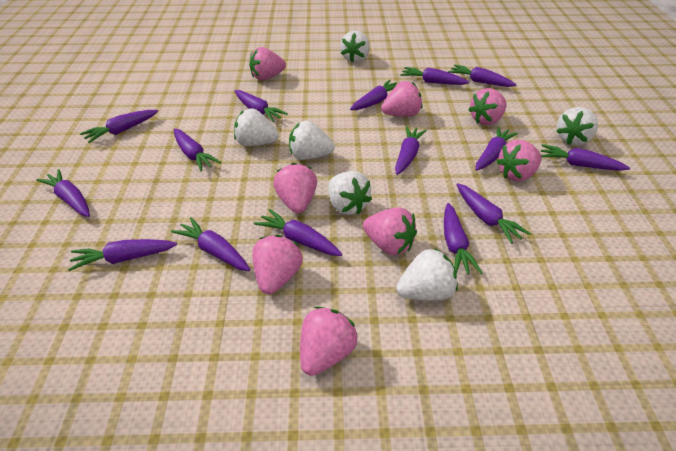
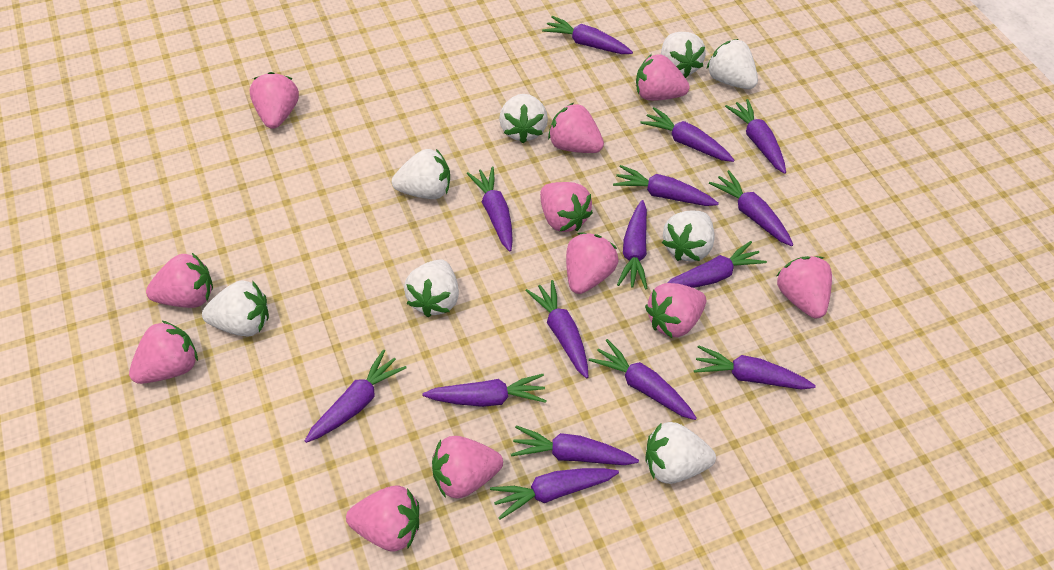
pink strawberry: 8 -> 11
white strawberry: 6 -> 8

